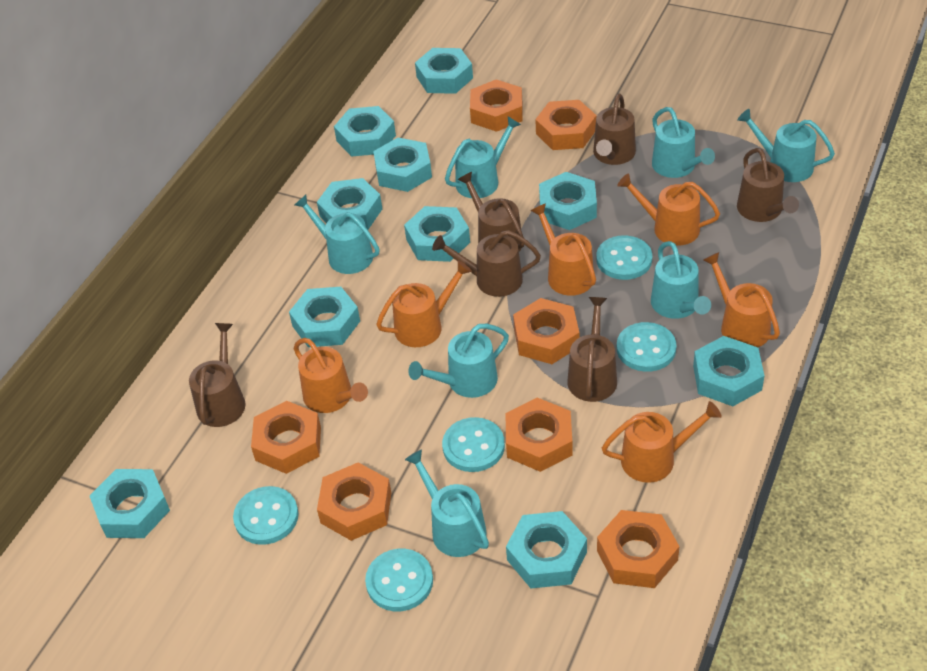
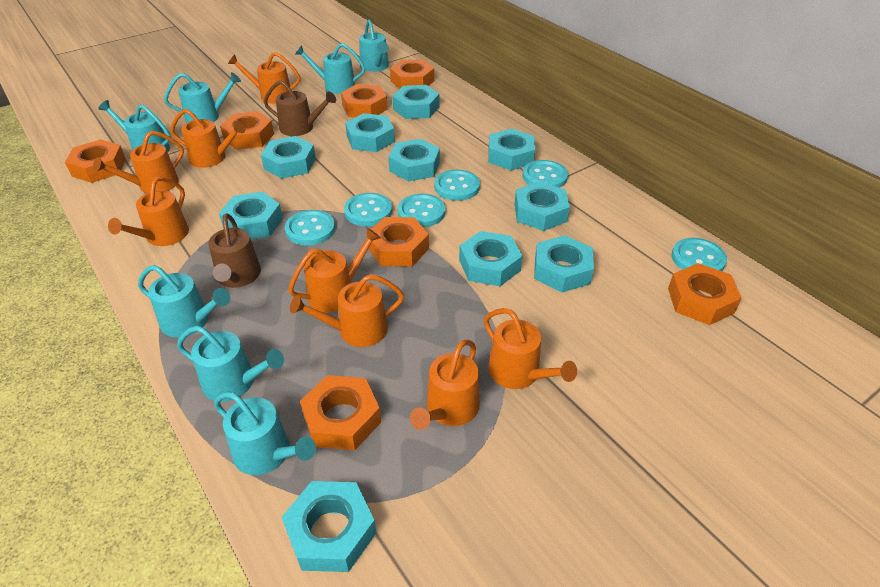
brown watering can: 6 -> 2
orange watering can: 6 -> 8
turquoise button: 5 -> 6

